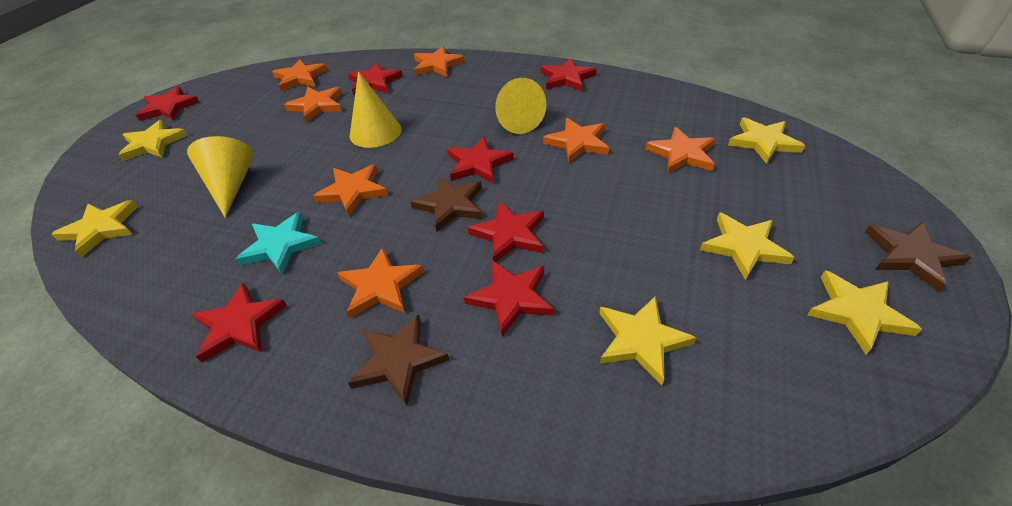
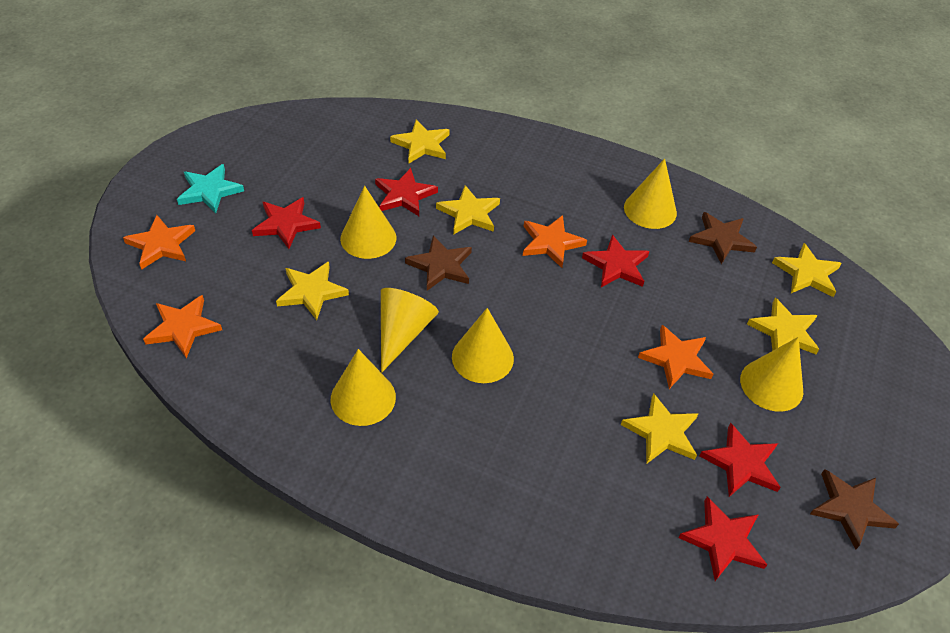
orange star: 7 -> 4
red star: 7 -> 5
yellow cone: 3 -> 6

